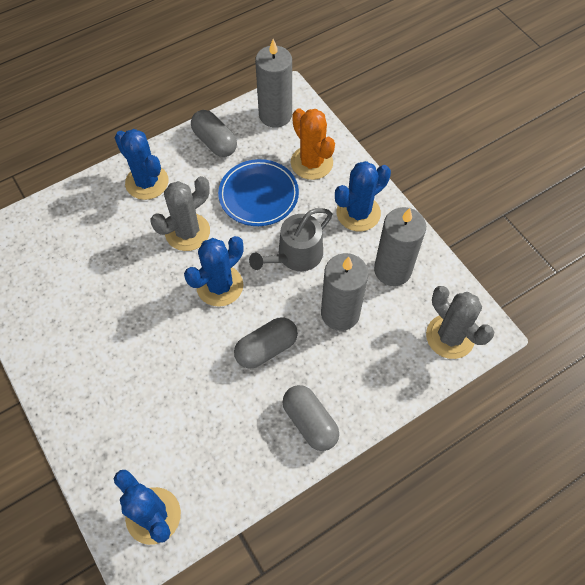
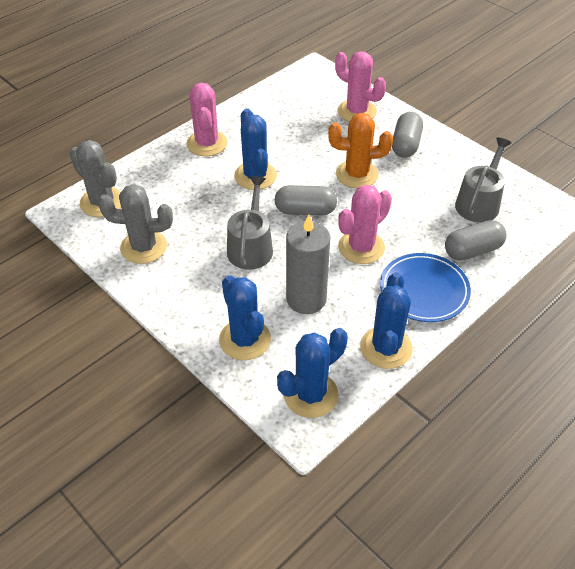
grey candle: 3 -> 1
grey watering can: 1 -> 2
pink cactus: 0 -> 3

